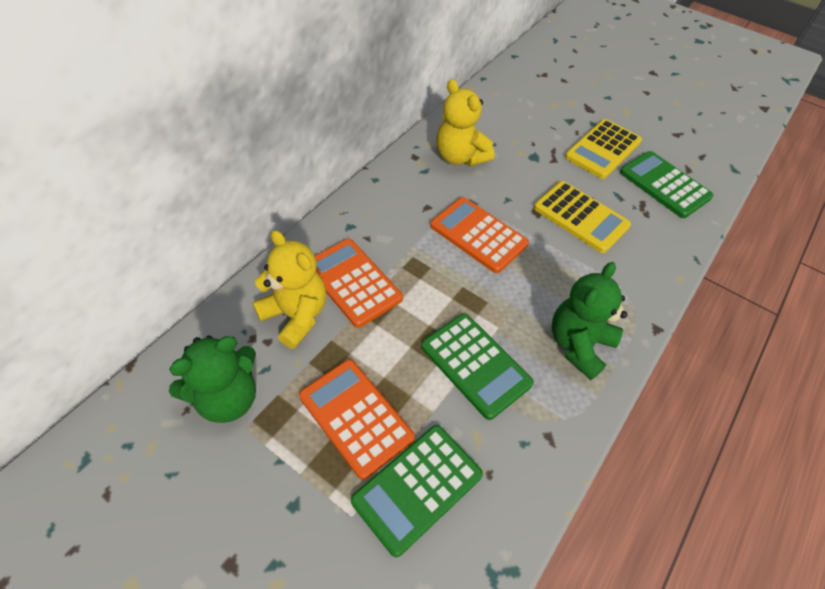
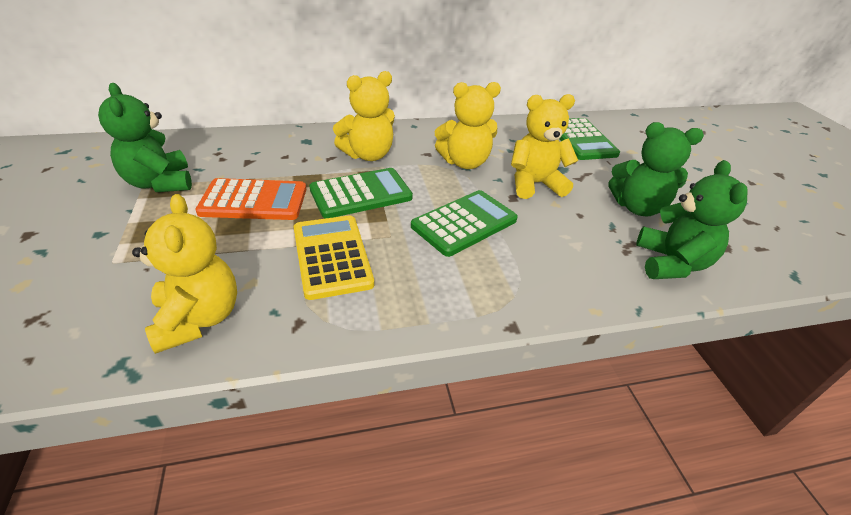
green teddy bear: 2 -> 3
orange calculator: 3 -> 1
yellow calculator: 2 -> 1
yellow teddy bear: 2 -> 4

